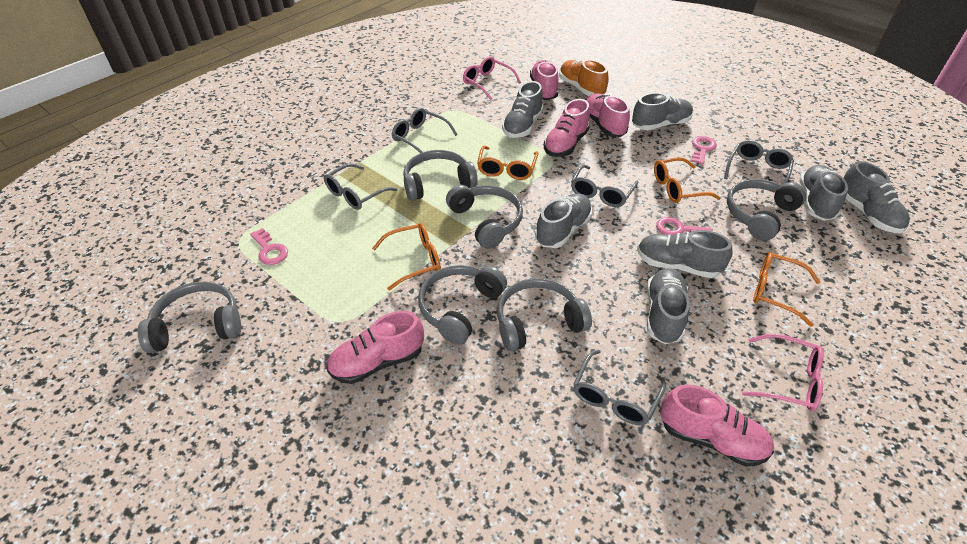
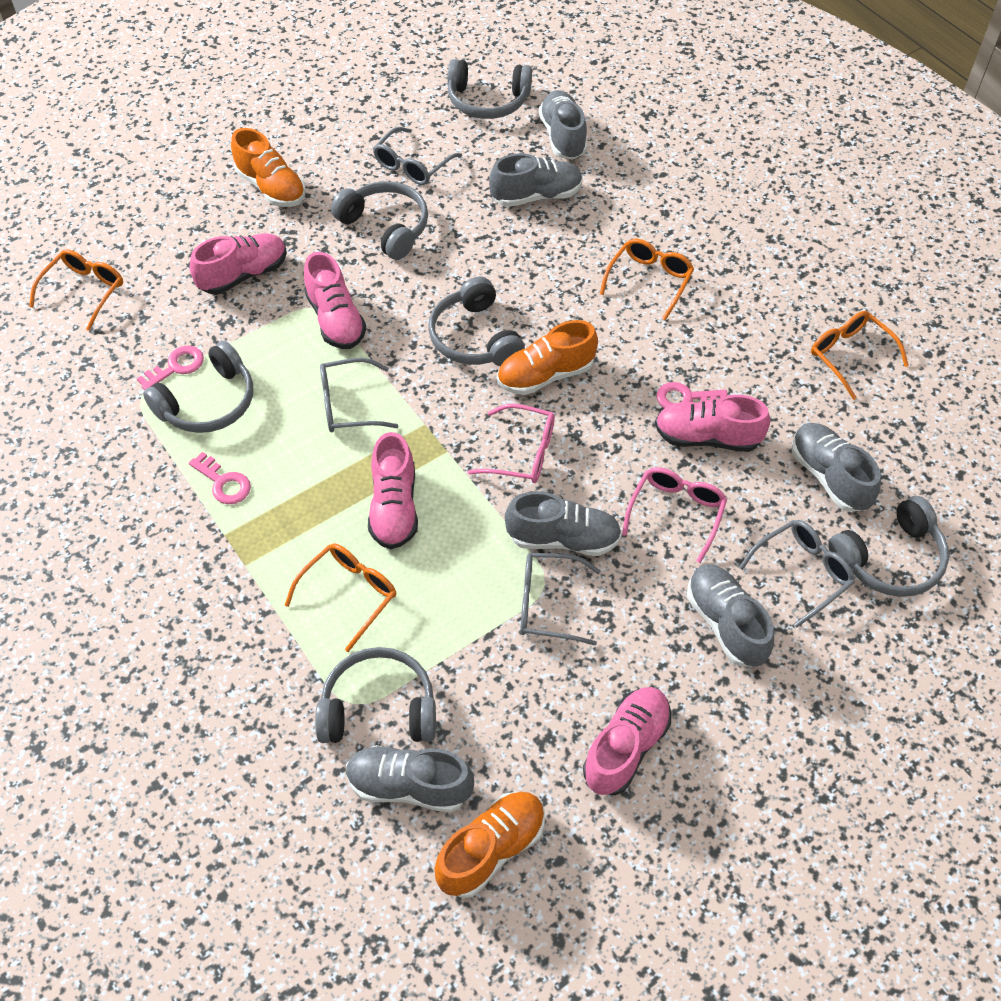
grey glasses: 5 -> 4
grey shoe: 7 -> 6
orange shoe: 1 -> 3

